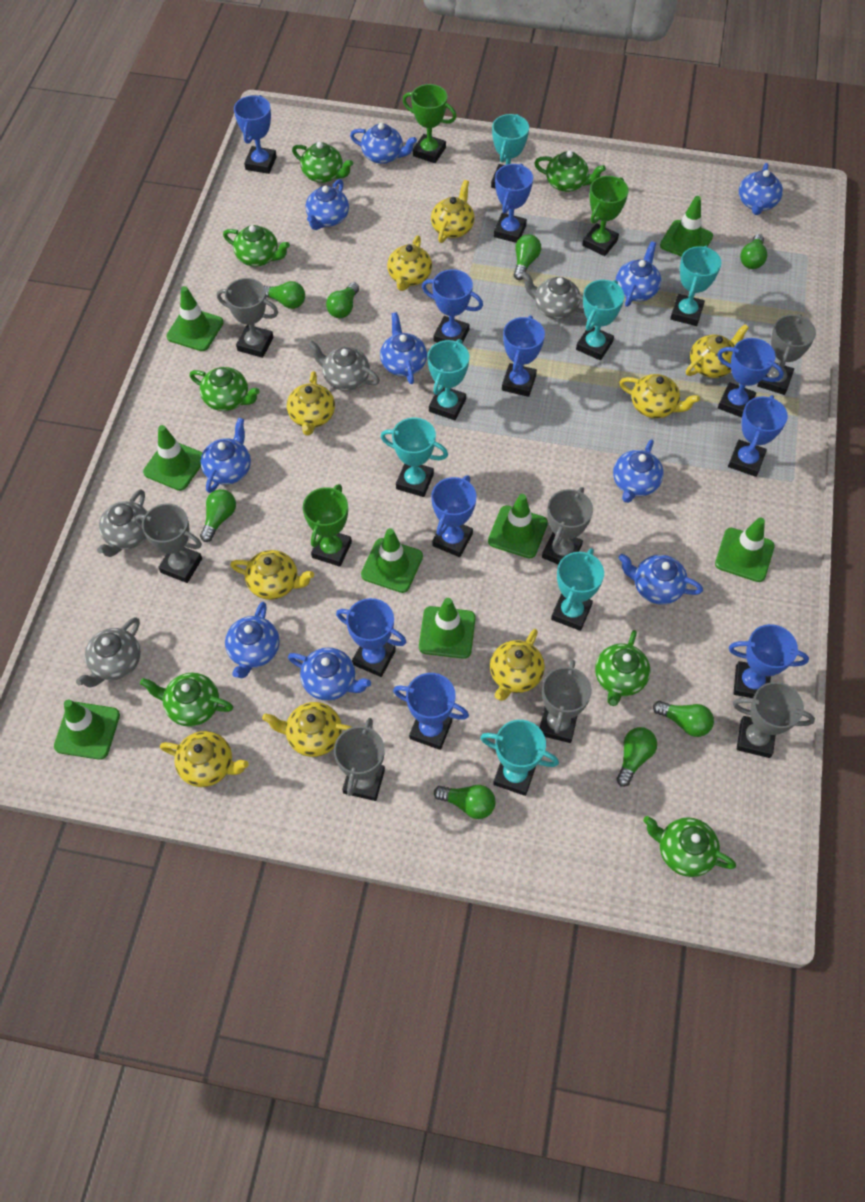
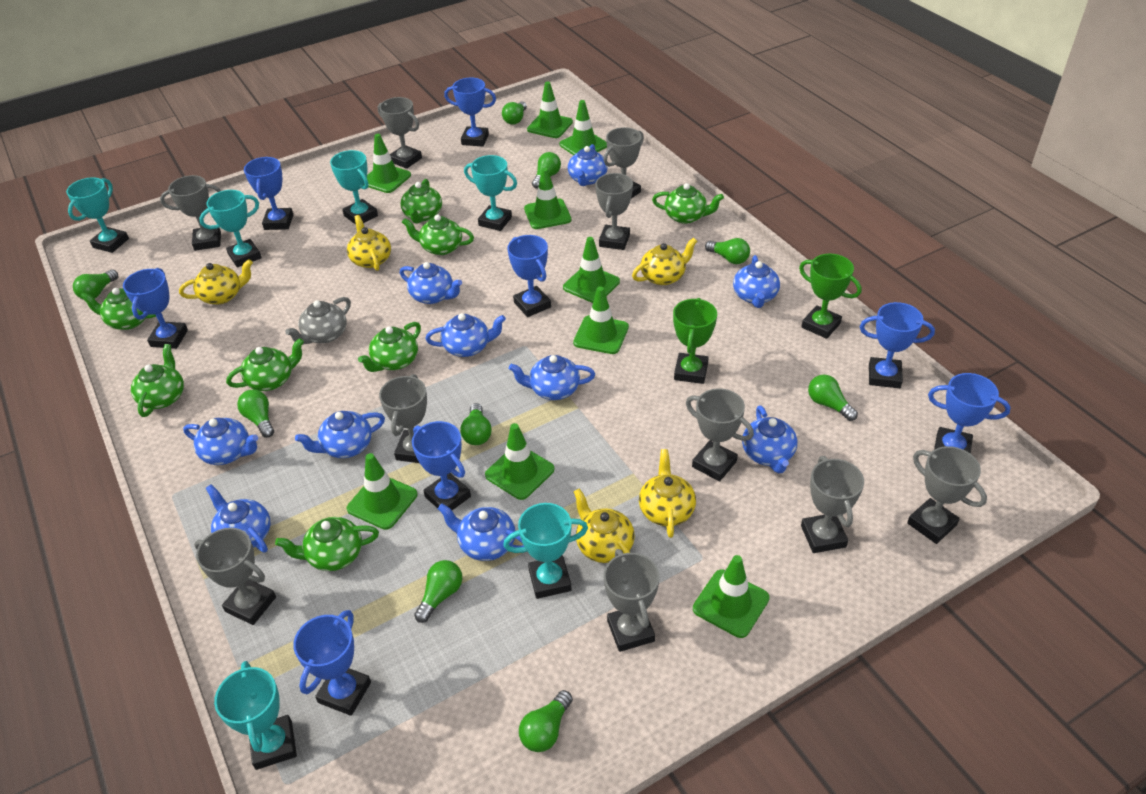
blue trophy: 10 -> 8
green light bulb: 8 -> 9
green teapot: 7 -> 8
green traffic cone: 8 -> 9
green trophy: 3 -> 2
grey teapot: 4 -> 1
grey trophy: 7 -> 10
turquoise trophy: 7 -> 6
yellow teapot: 9 -> 5

